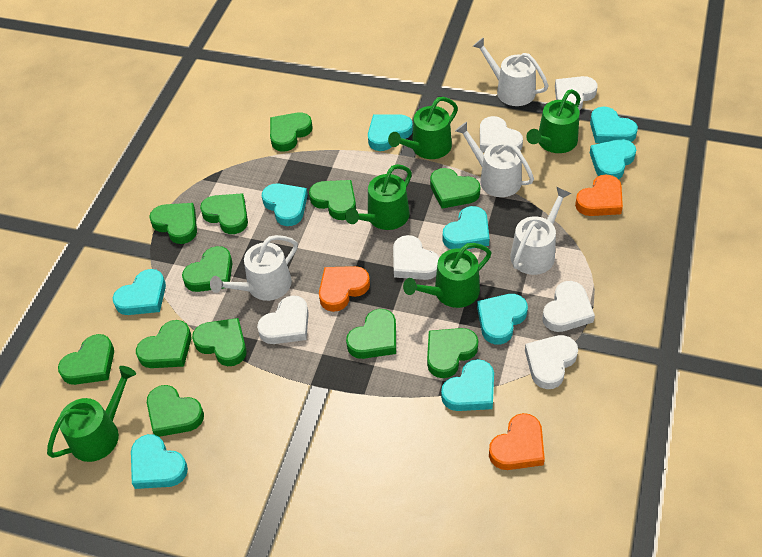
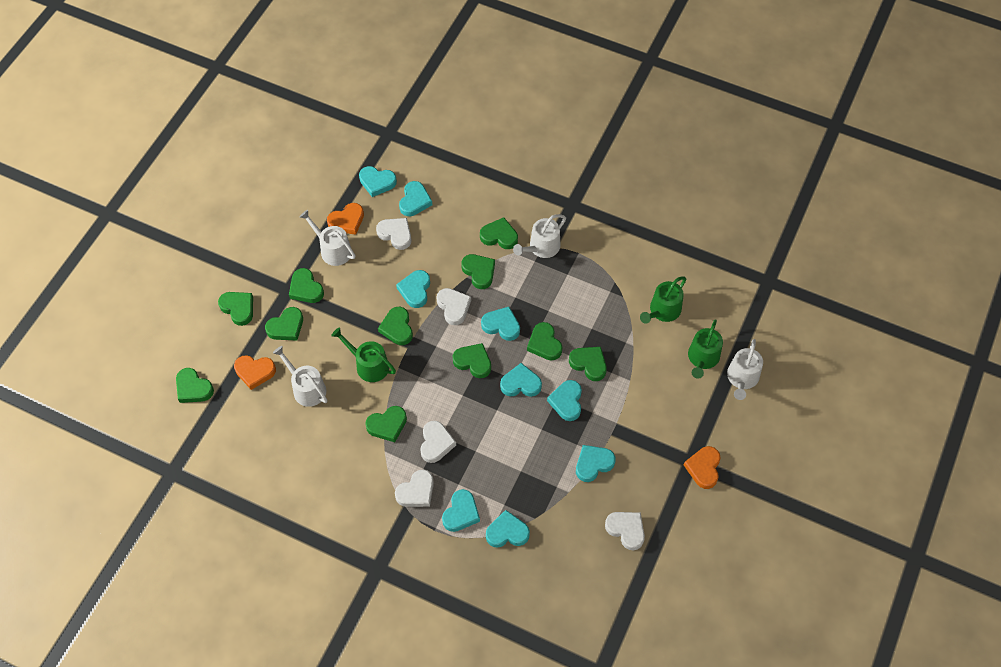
green heart: 12 -> 11
green watering can: 5 -> 3
white heart: 6 -> 5

